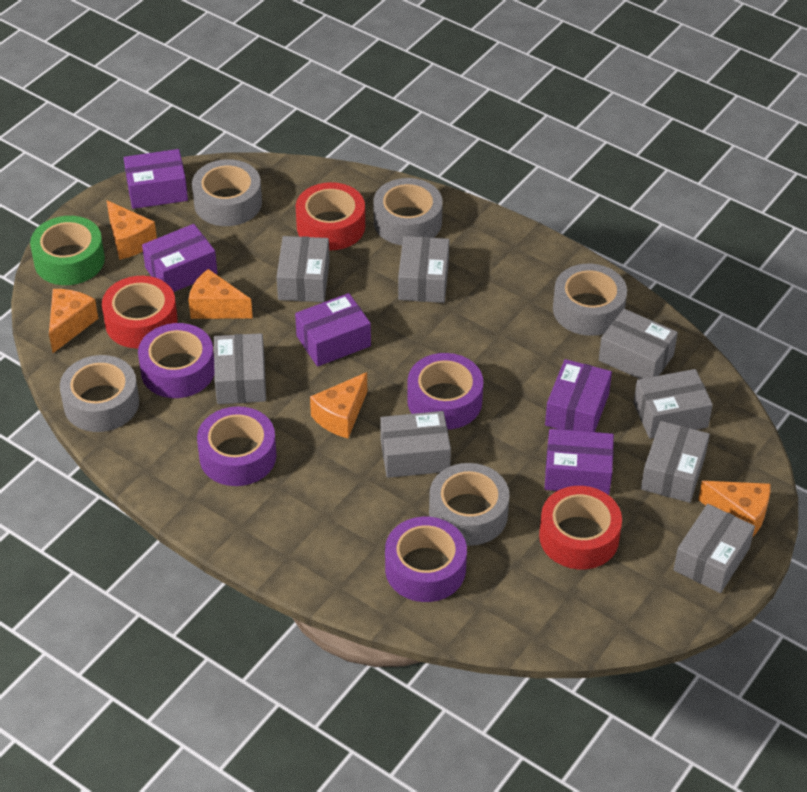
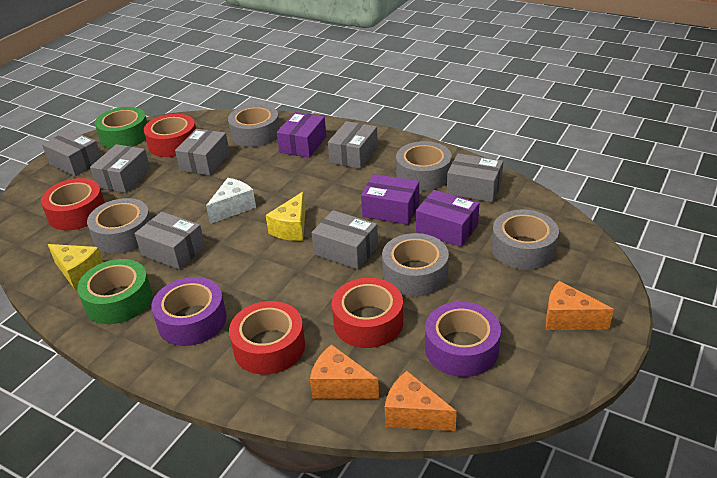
green tape: 1 -> 2
grey box: 8 -> 7
orange cheese: 5 -> 3
purple box: 5 -> 3
purple tape: 4 -> 2
red tape: 3 -> 4
white cheese: 0 -> 1
yellow cheese: 0 -> 2

